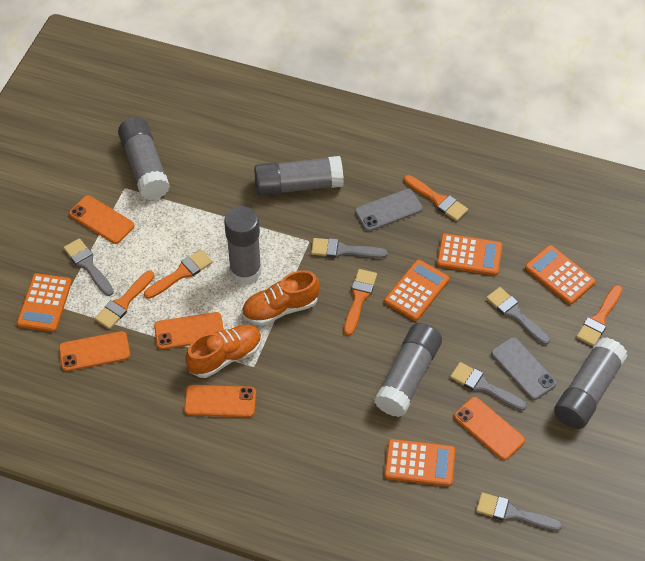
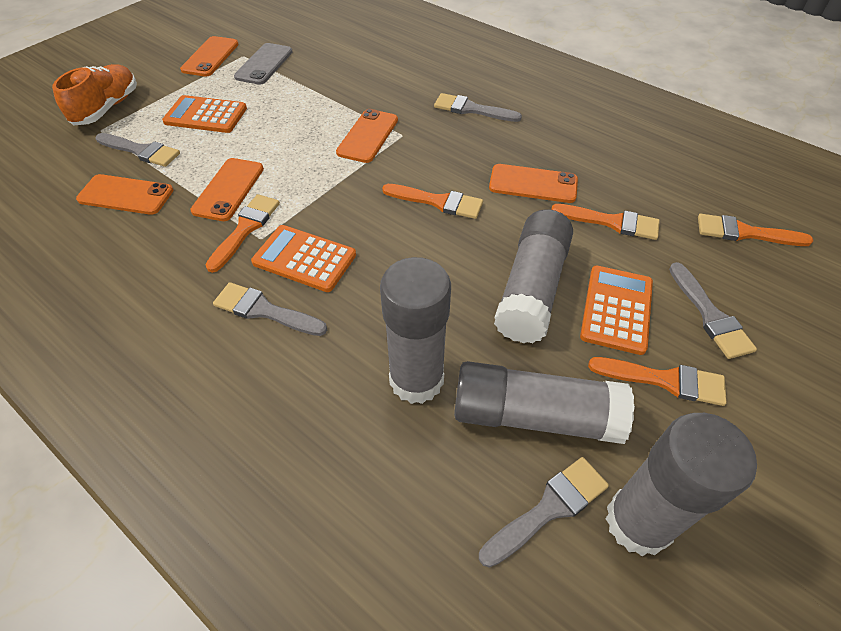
grey glue stick: 5 -> 4
grey phone: 2 -> 1
orange calculator: 5 -> 3
orange shoe: 2 -> 1

